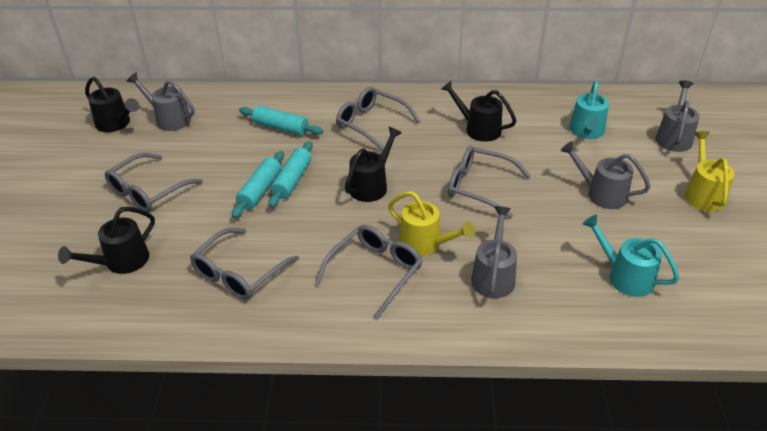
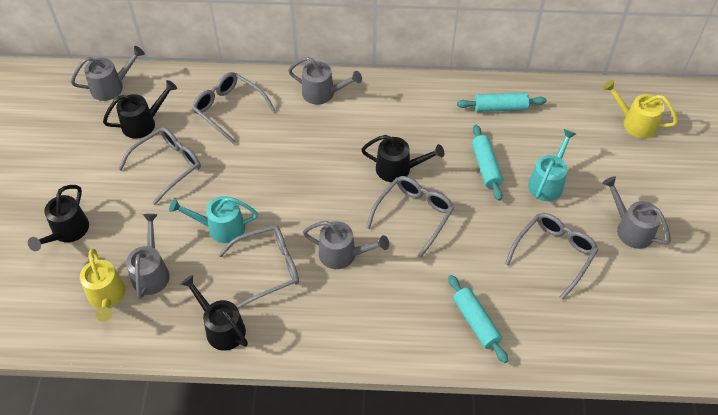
grey watering can: 4 -> 5

